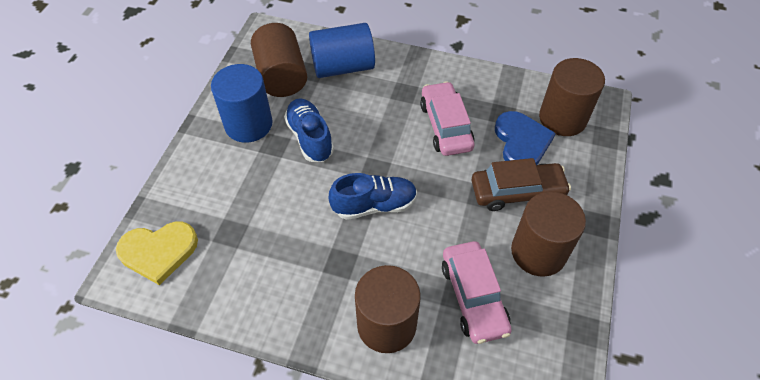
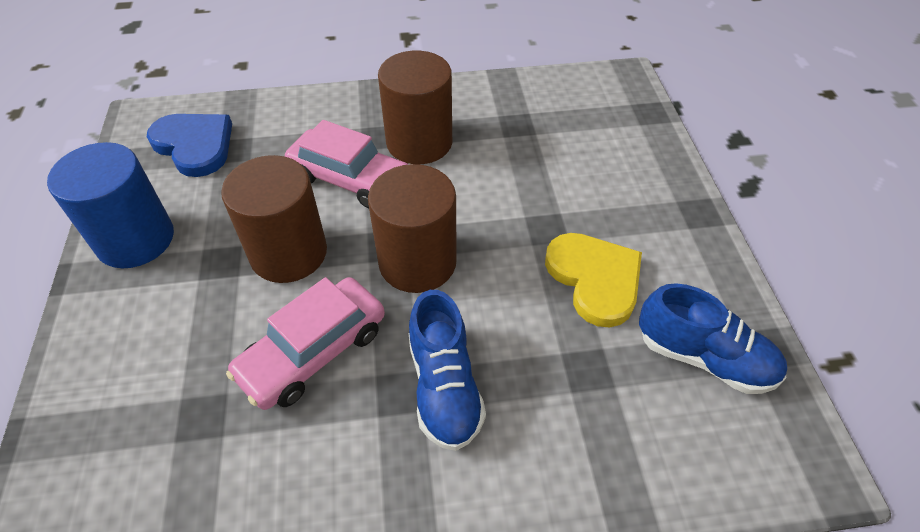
blue cylinder: 2 -> 1
brown car: 1 -> 0
brown cylinder: 4 -> 3

